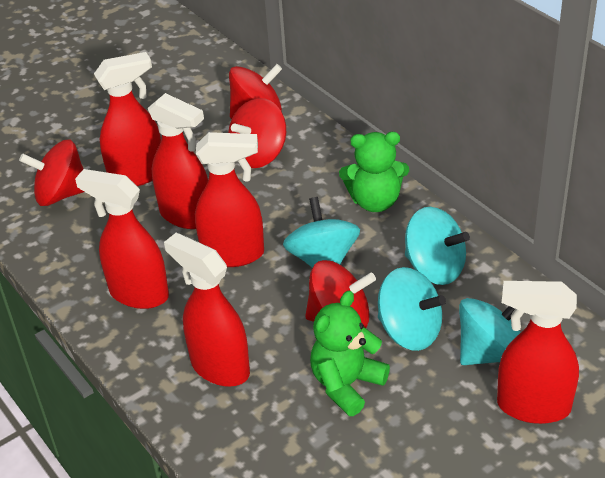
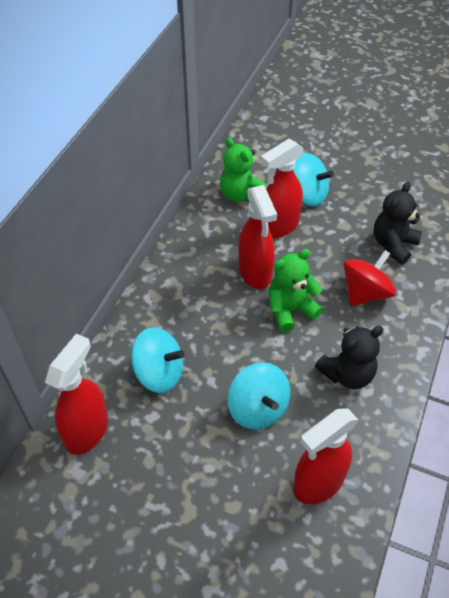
black teddy bear: 0 -> 2
red spinning top: 4 -> 1
red spray bottle: 6 -> 4
turquoise spinning top: 4 -> 3

